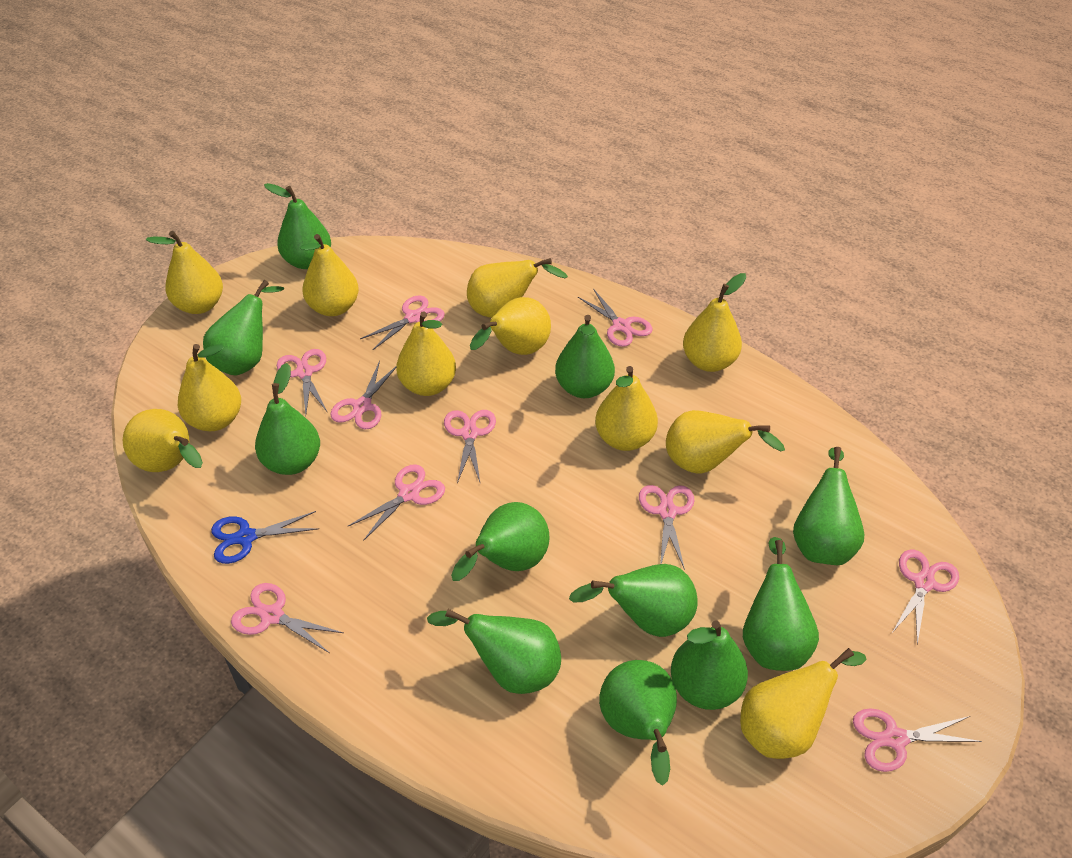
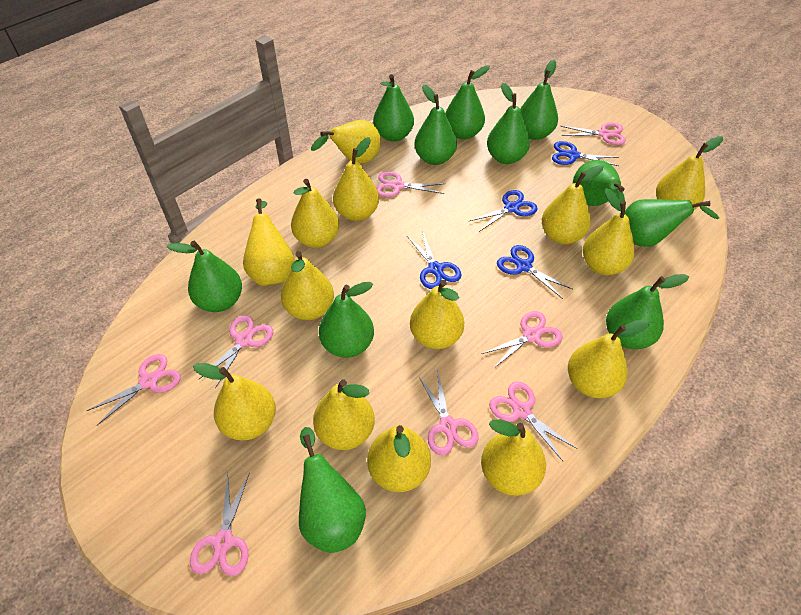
blue scissors: 1 -> 4
pink scissors: 10 -> 8
yellow pear: 11 -> 14

